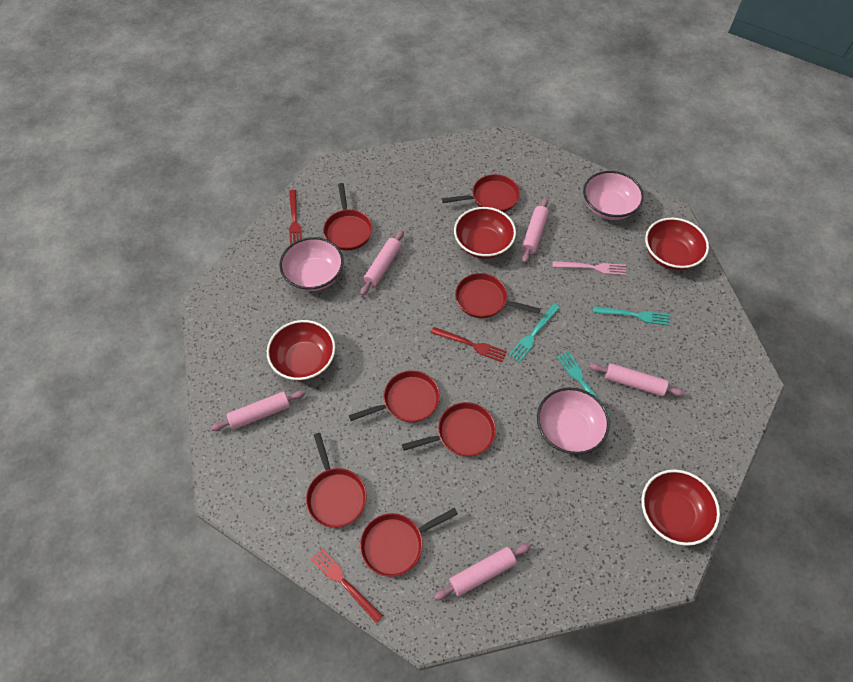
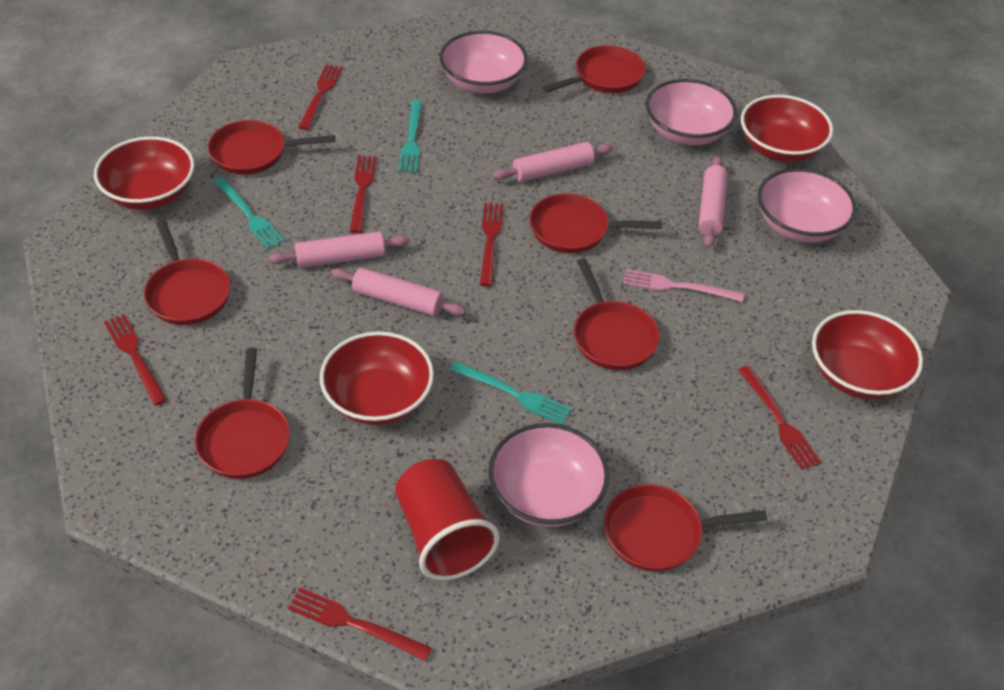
pink bowl: 3 -> 4
pink rolling pin: 5 -> 4
red cup: 0 -> 1
red fork: 3 -> 6

